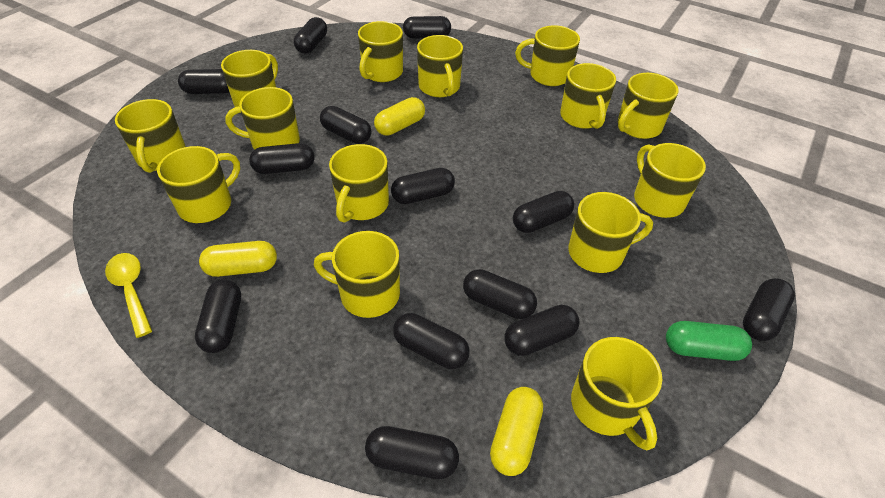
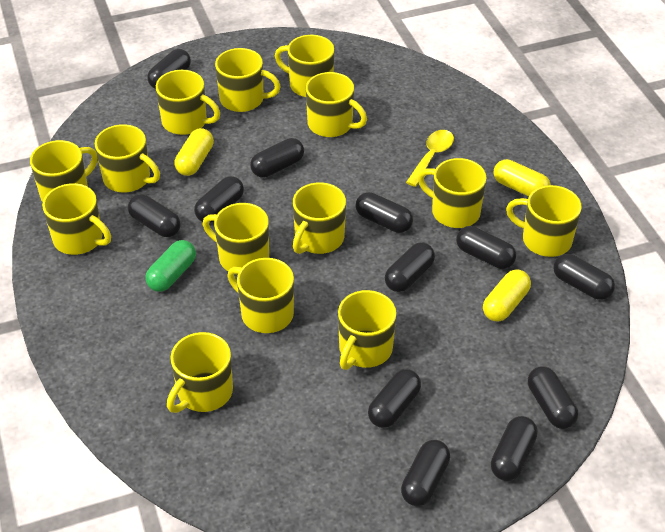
black capsule: 13 -> 12

